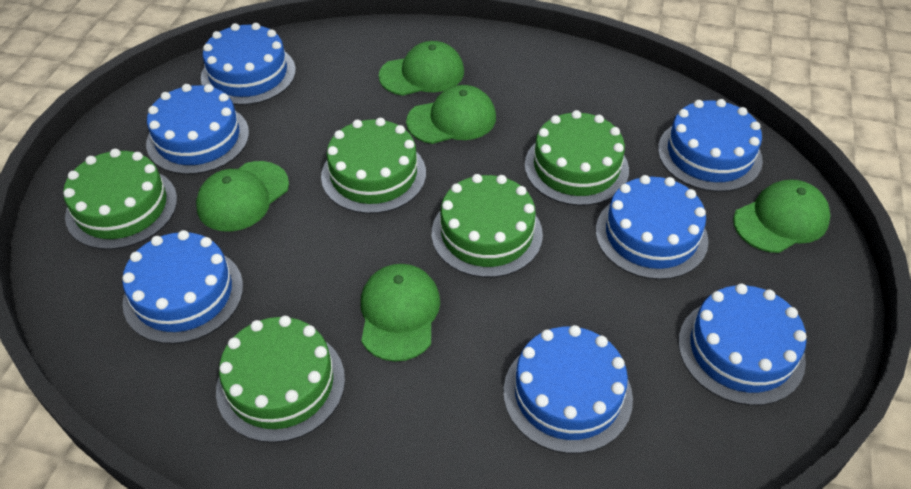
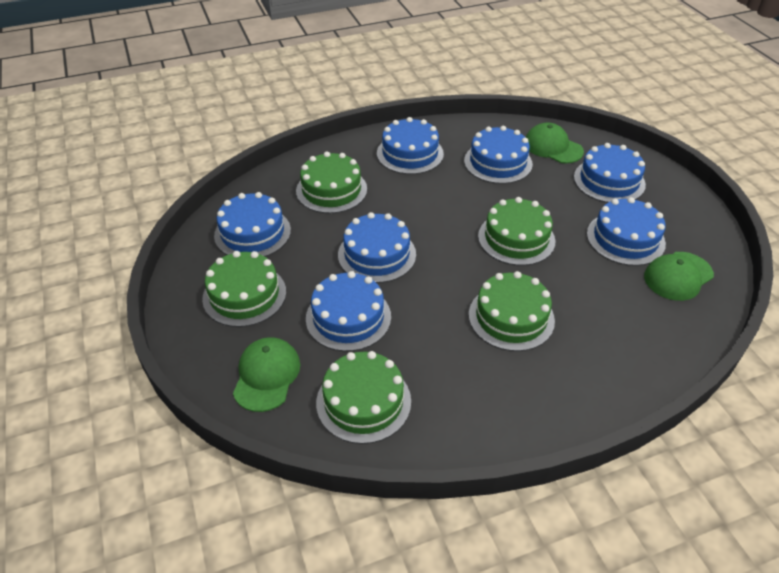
green cap: 5 -> 3

